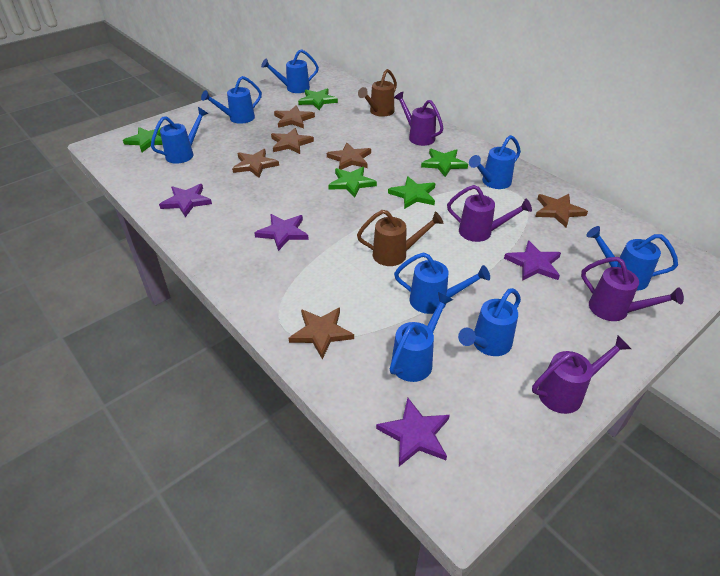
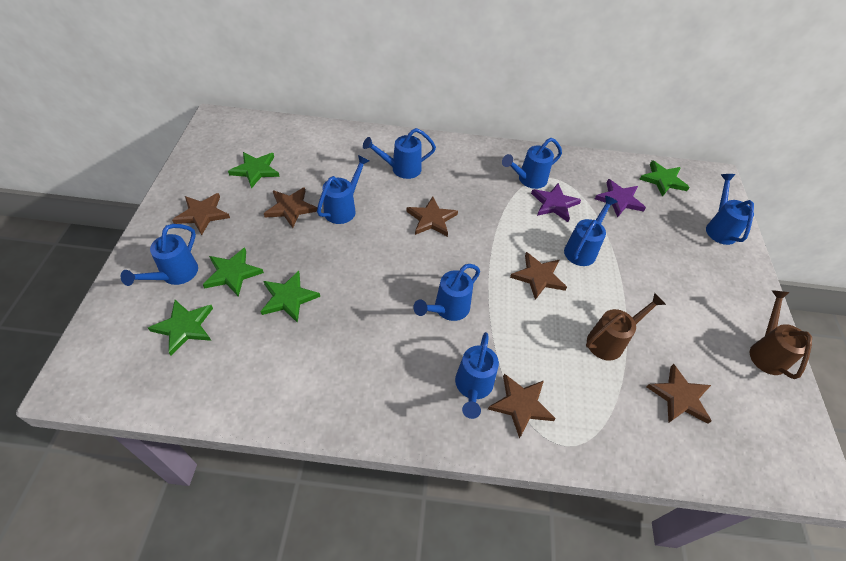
purple star: 4 -> 2
purple watering can: 4 -> 0

